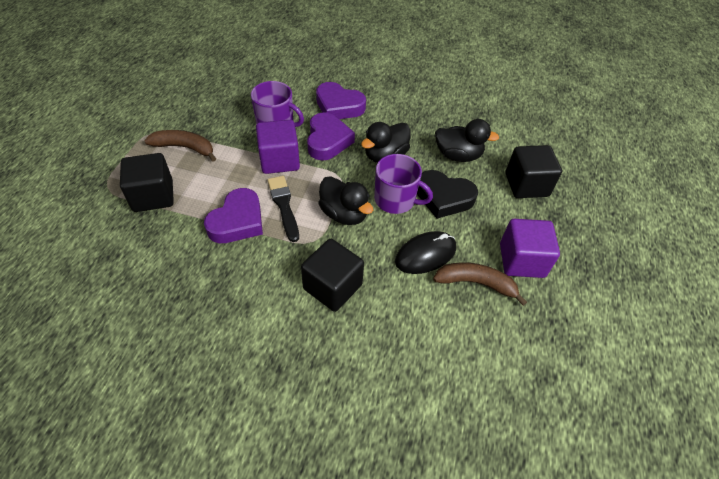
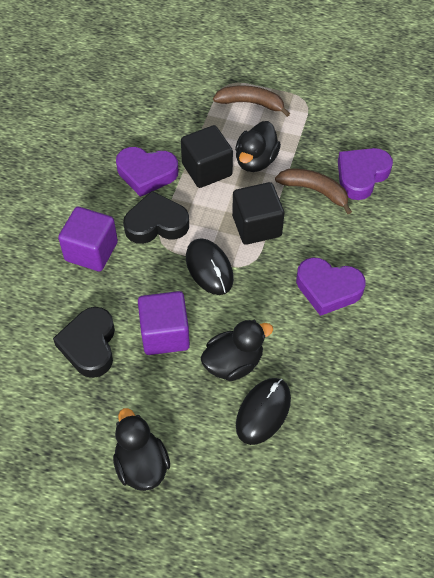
black brush: 1 -> 0
black cube: 3 -> 2
black heart: 1 -> 2
black mouse: 1 -> 2
purple mug: 2 -> 0

